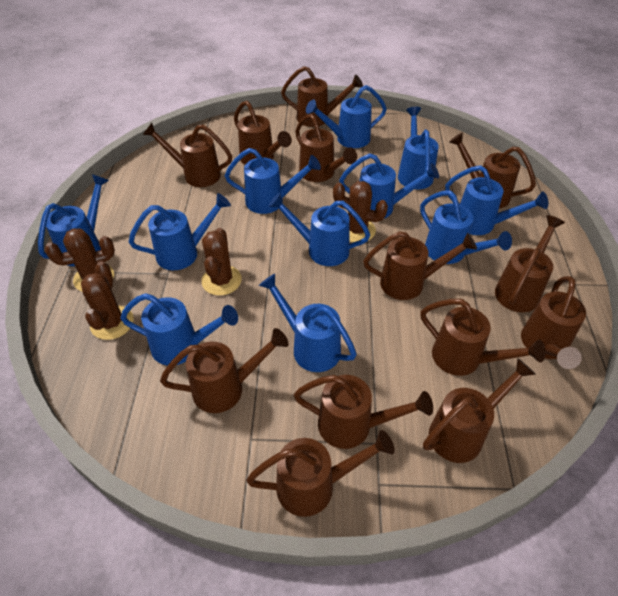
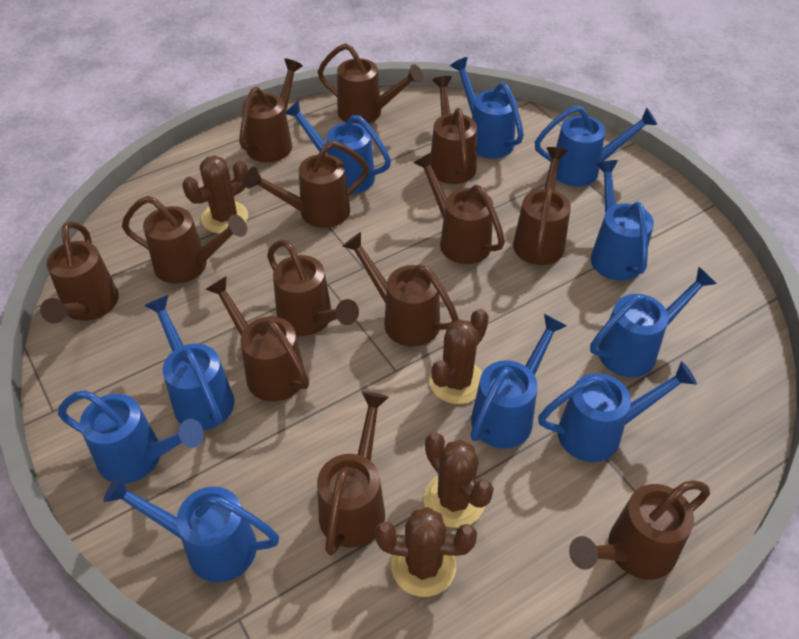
blue watering can: 11 -> 10

